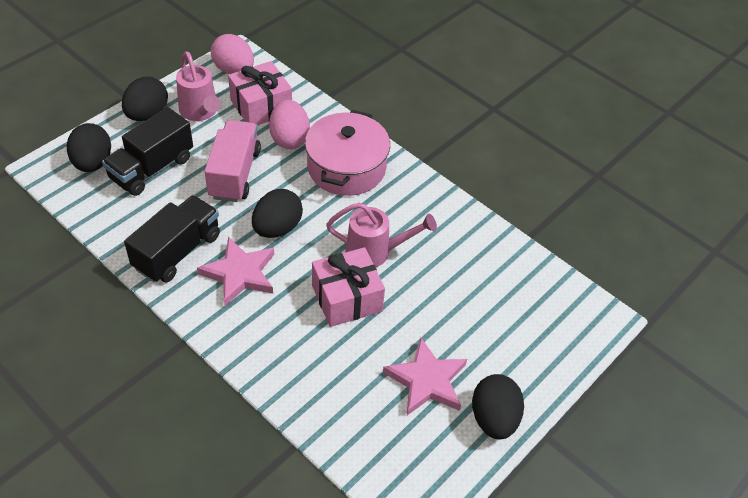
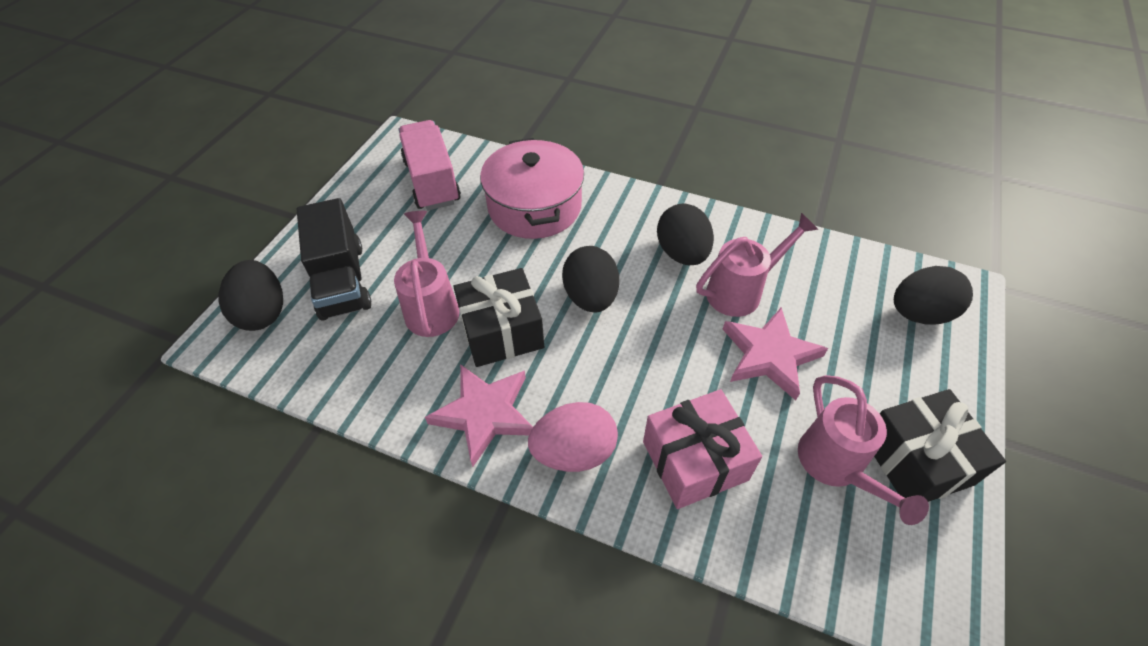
black gift: 0 -> 2
black truck: 2 -> 1
pink egg: 2 -> 1
pink gift: 2 -> 1
pink watering can: 2 -> 3

